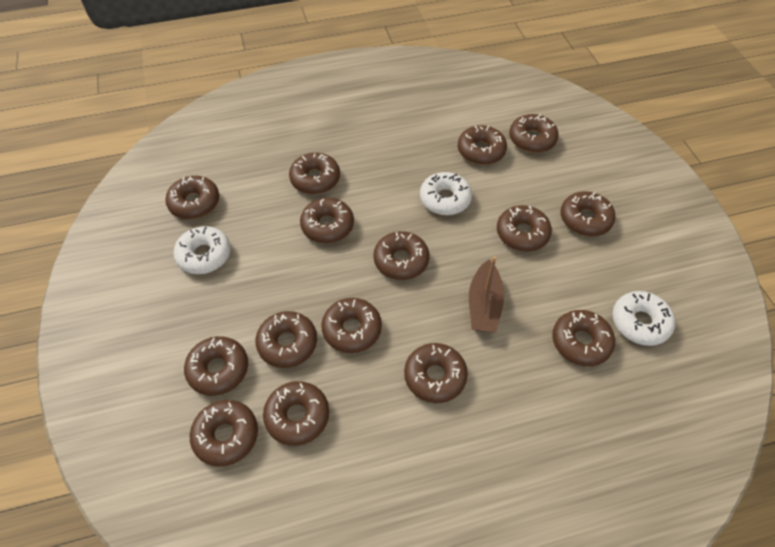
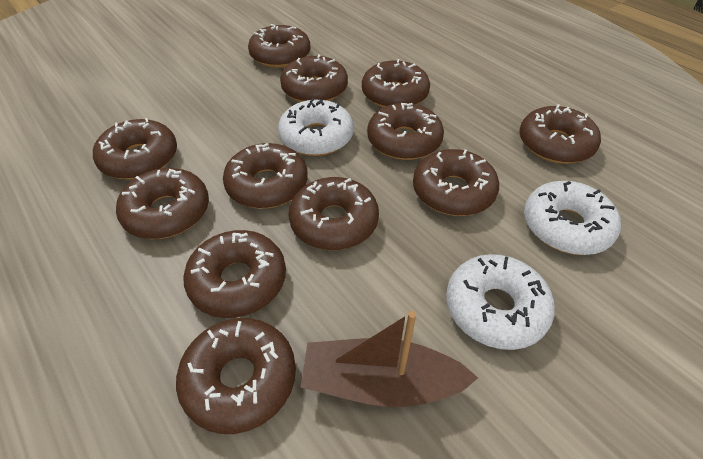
brown donut: 15 -> 12

